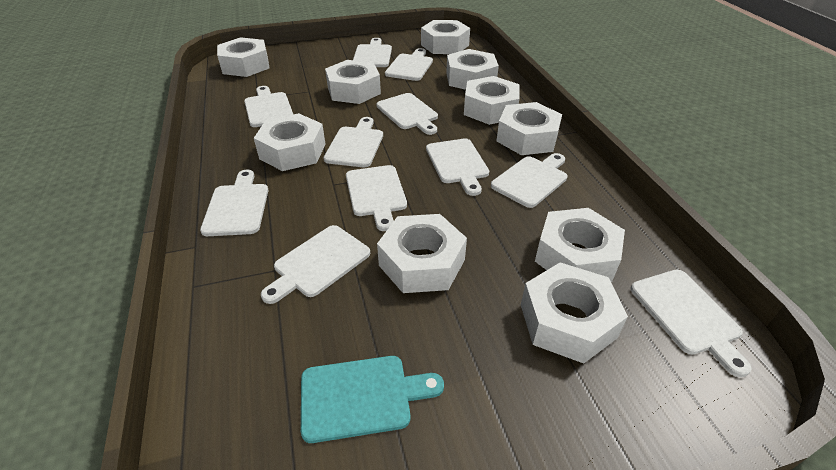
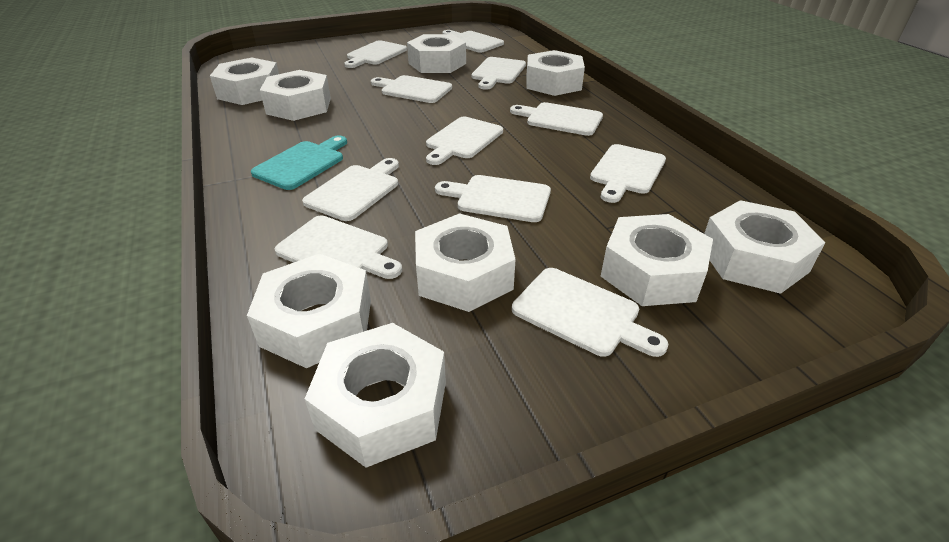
white nut: 10 -> 9

